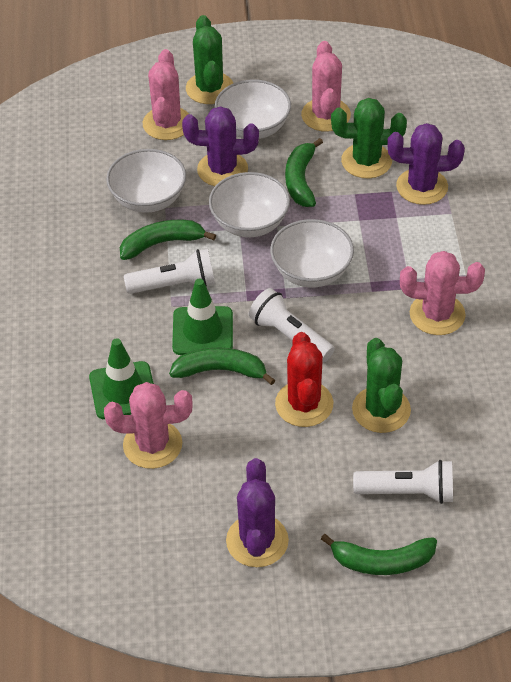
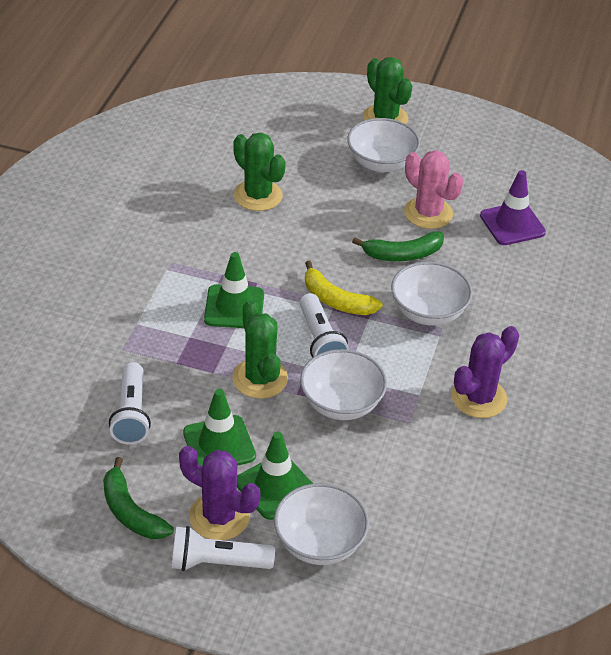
green banana: 4 -> 2
green traffic cone: 2 -> 3
pink cactus: 4 -> 1
purple cactus: 3 -> 2
purple traffic cone: 0 -> 1
red cactus: 1 -> 0
yellow banana: 0 -> 1

